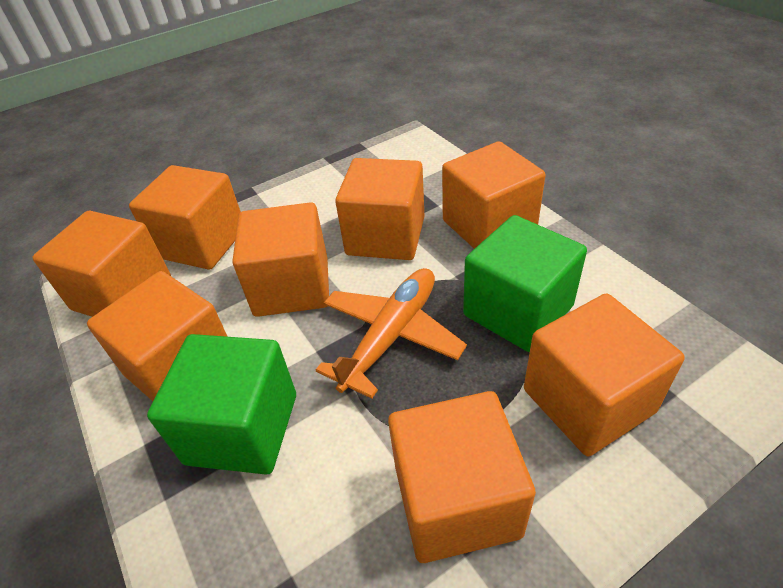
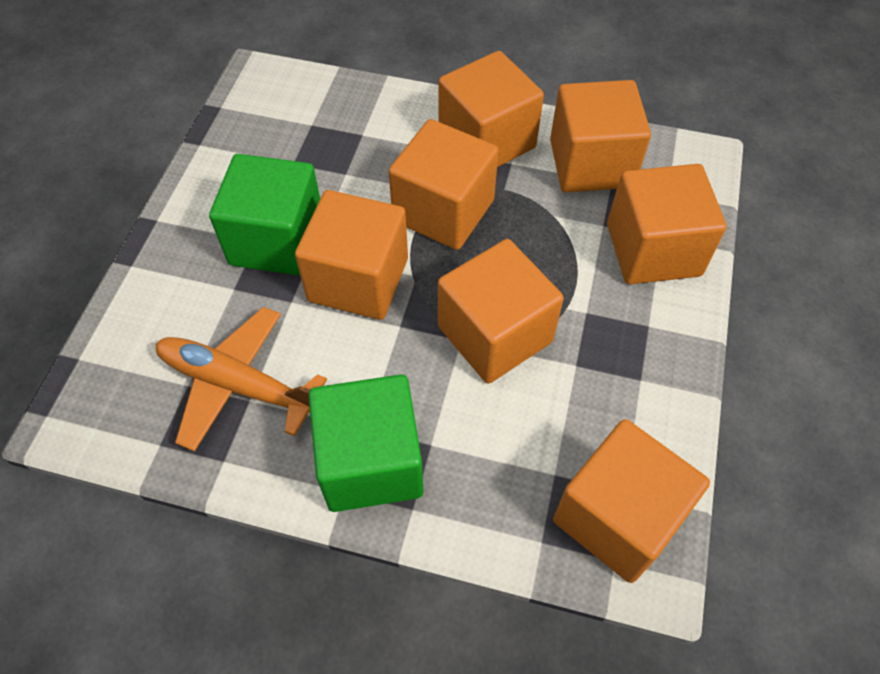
orange cube: 8 -> 7

